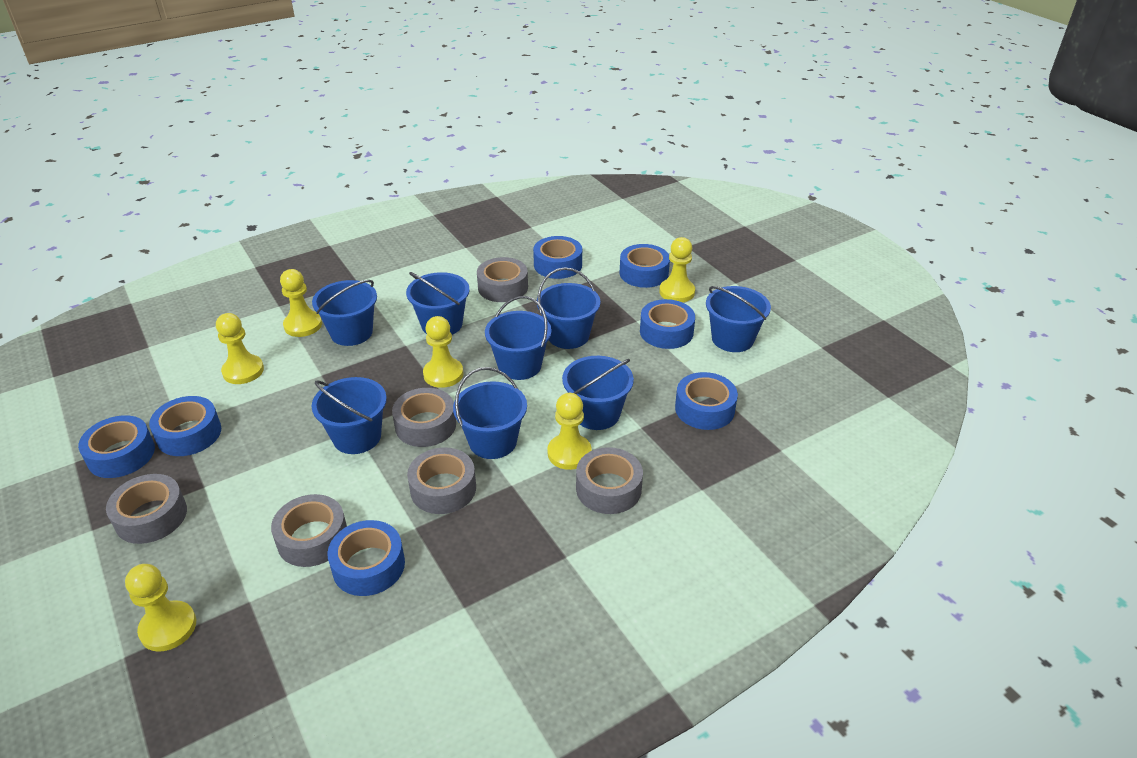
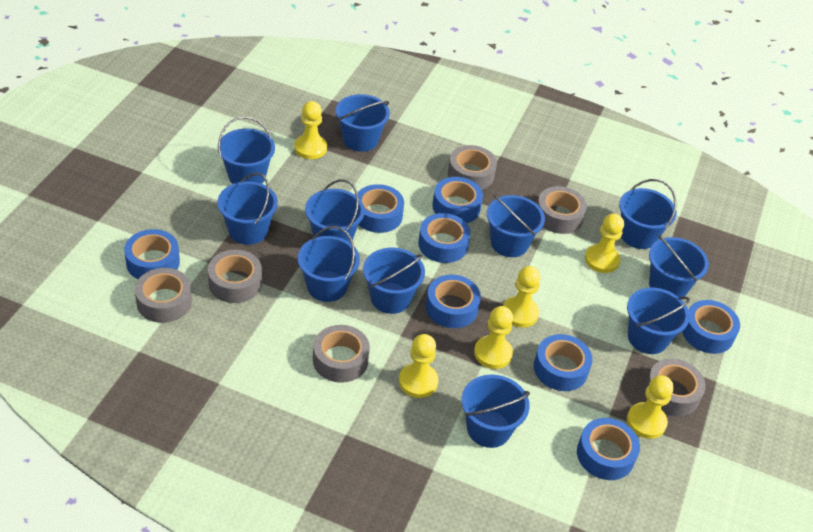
blue bucket: 8 -> 11
blue tape: 7 -> 8

